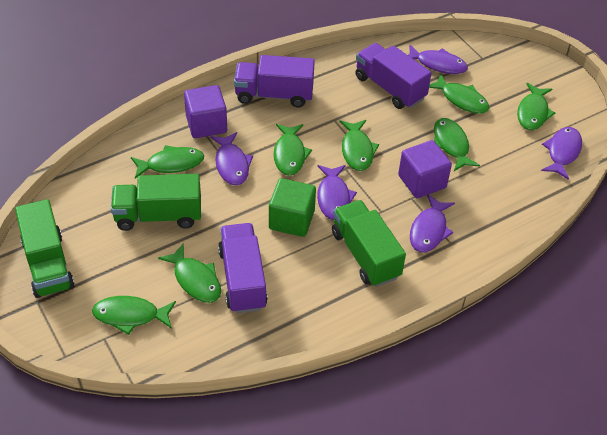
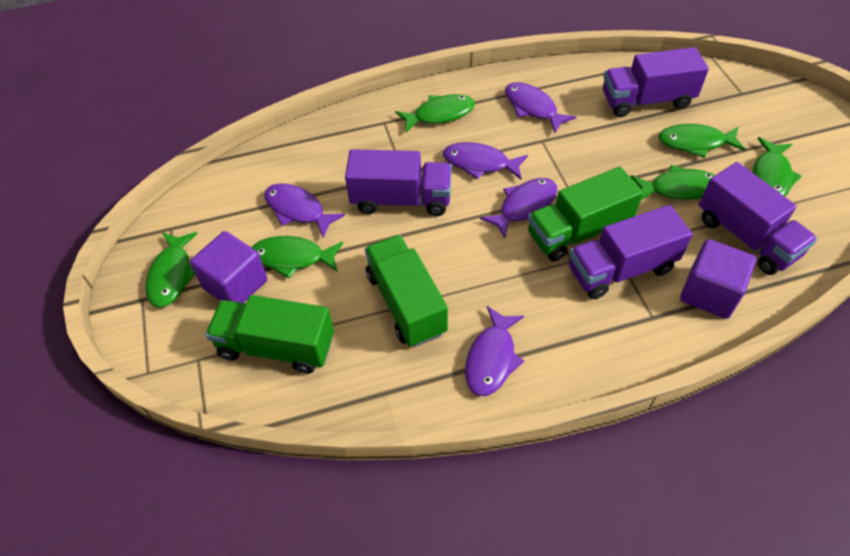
green cube: 1 -> 0
green fish: 8 -> 6
purple truck: 3 -> 4

